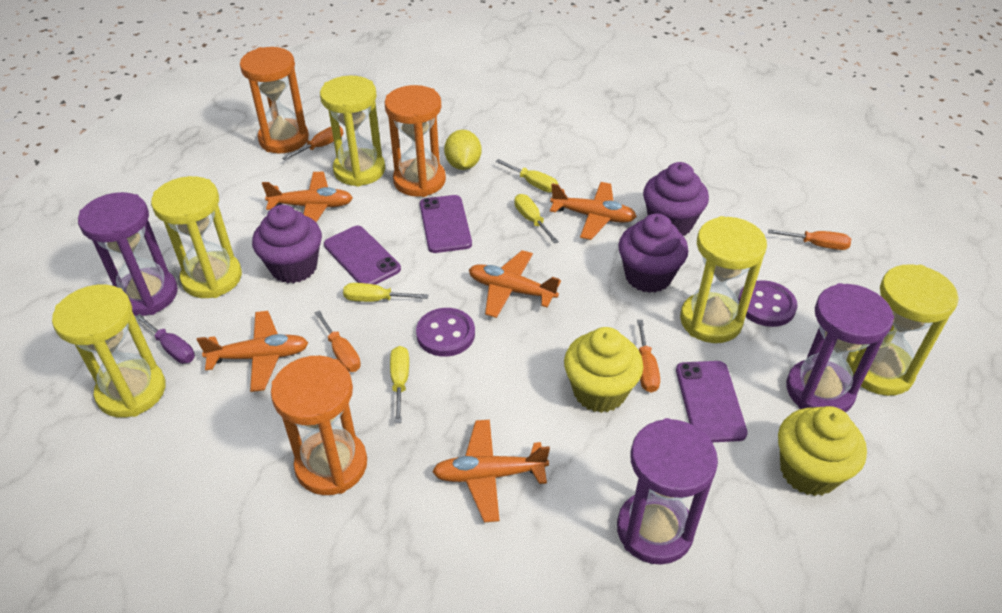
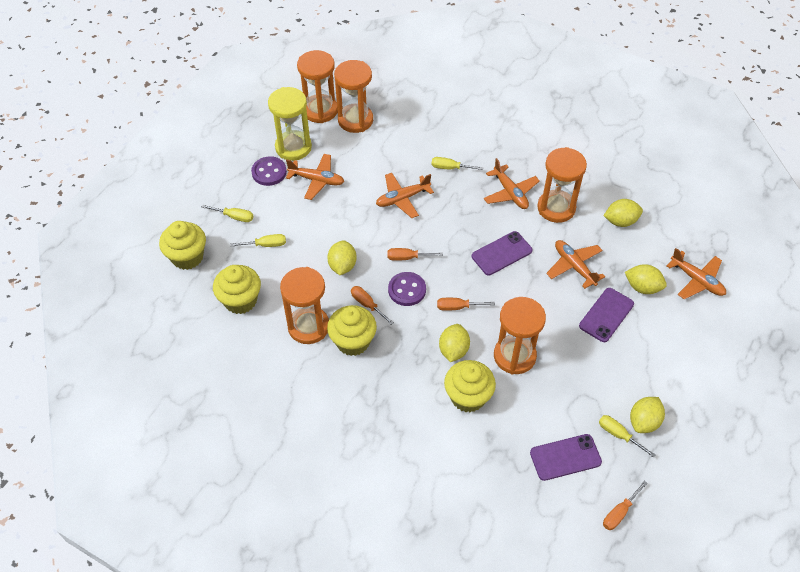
orange hourglass: 3 -> 5
purple cupcake: 3 -> 0
purple hourglass: 3 -> 0
purple screwdriver: 1 -> 0
yellow cupcake: 2 -> 4
yellow hourglass: 5 -> 1
yellow lemon: 1 -> 5

